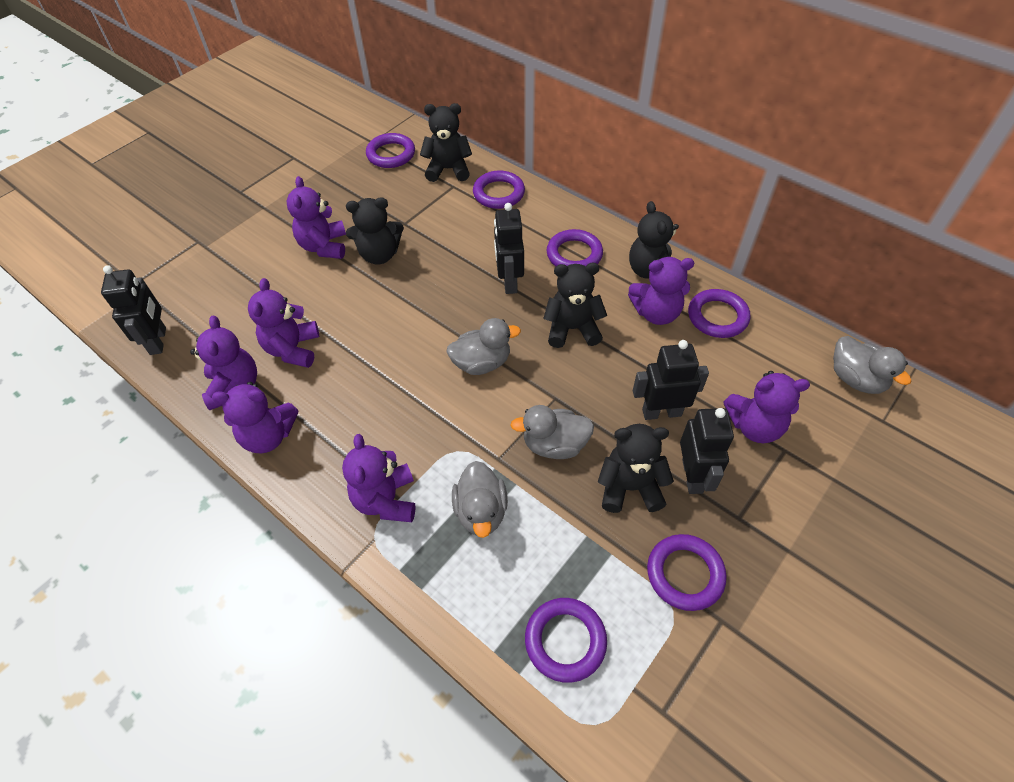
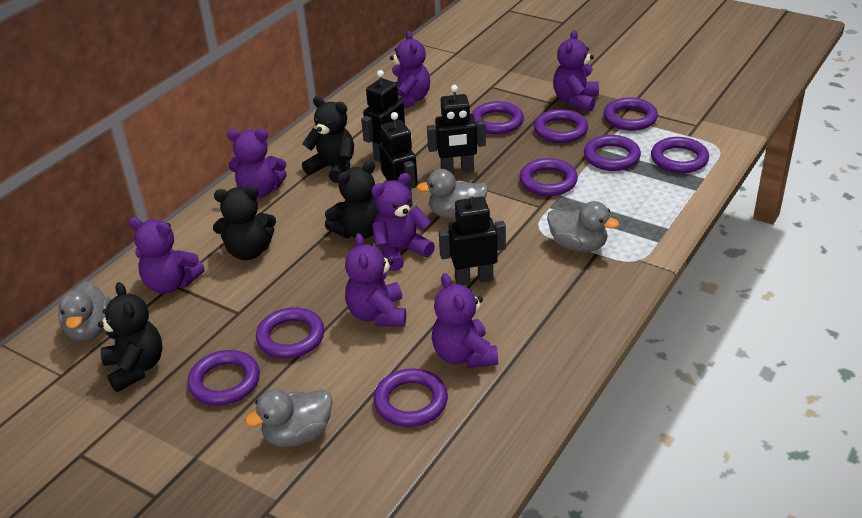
black teddy bear: 5 -> 4
purple ring: 6 -> 9

